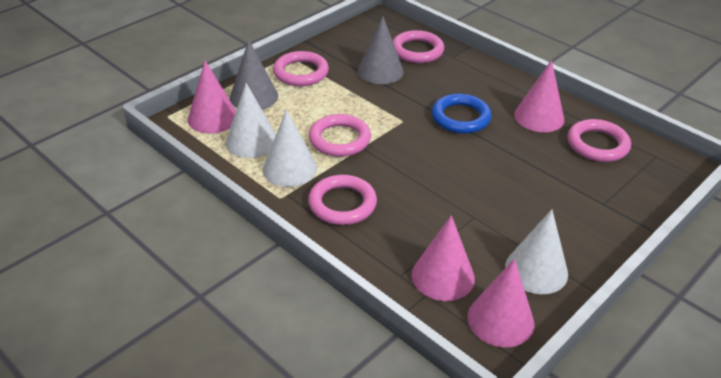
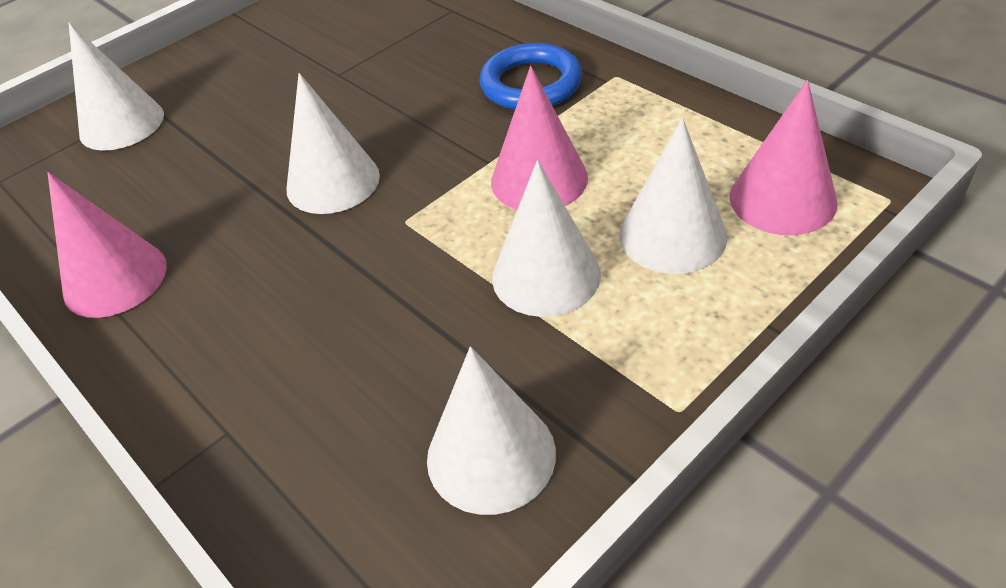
grey cone: 2 -> 0
pink cone: 4 -> 3
pink ring: 5 -> 0
white cone: 3 -> 5

